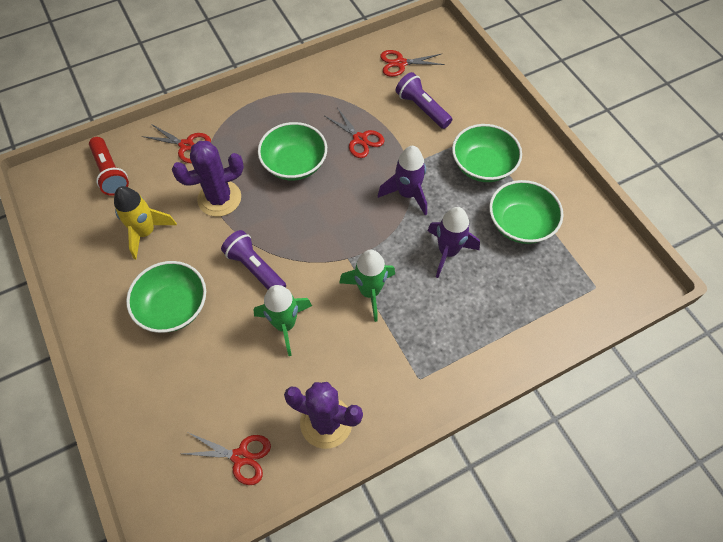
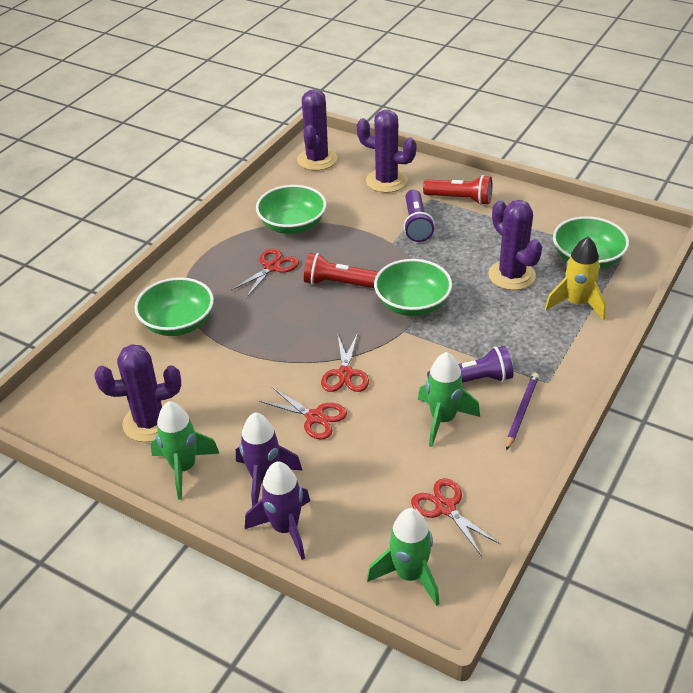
green rocket: 2 -> 3
purple cactus: 2 -> 4
purple pencil: 0 -> 1
red flashlight: 1 -> 2

